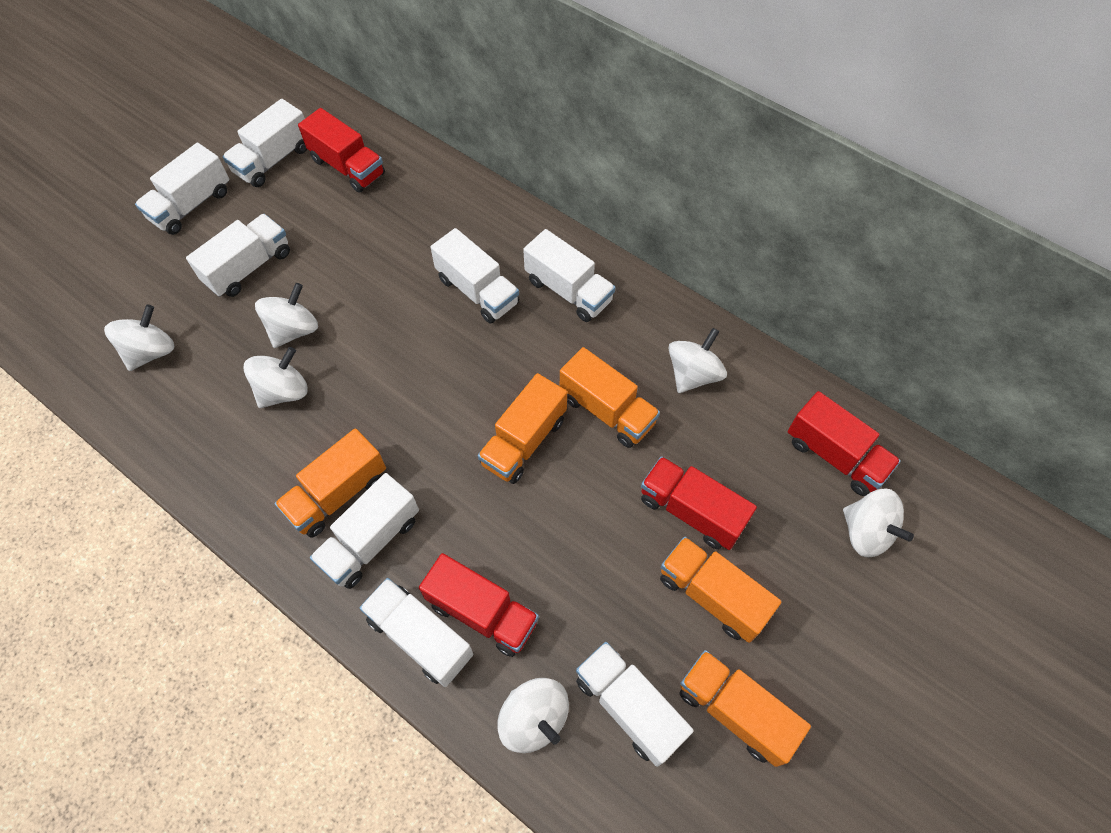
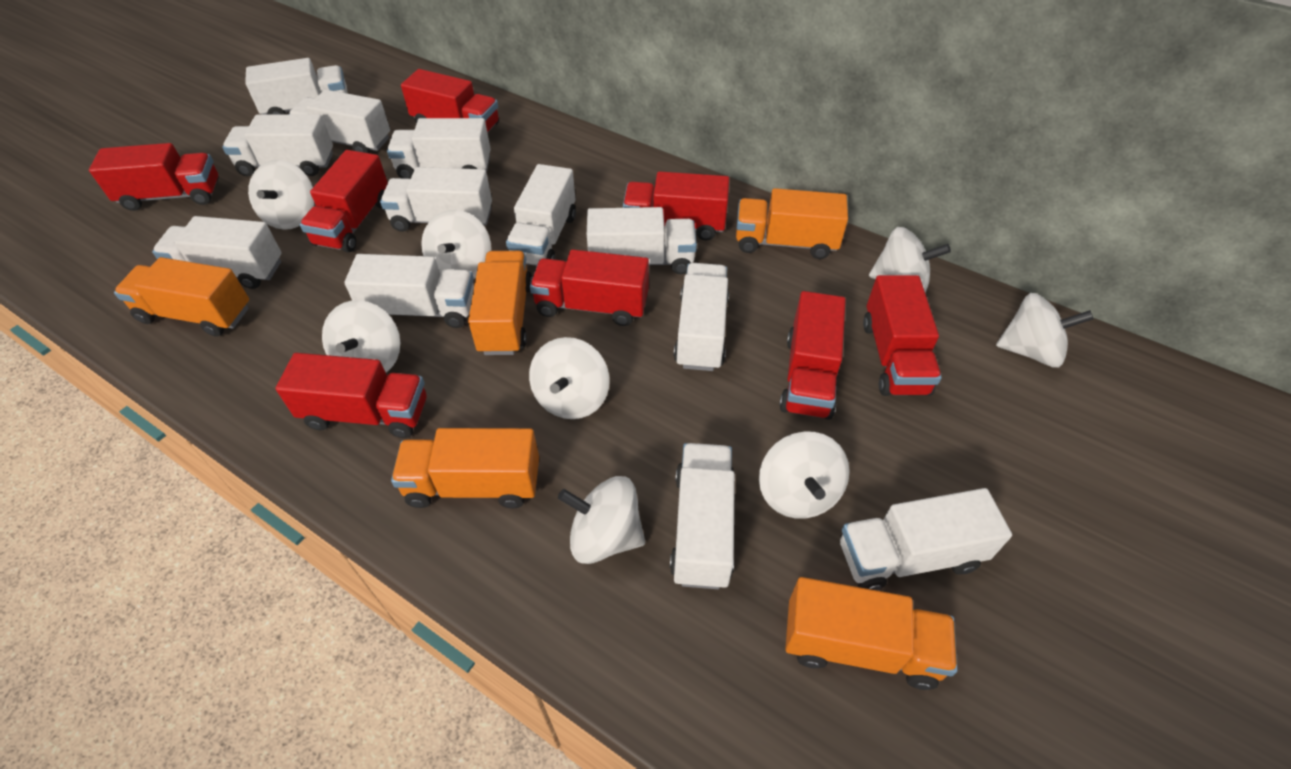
red truck: 4 -> 8
white spinning top: 6 -> 8
white truck: 8 -> 12

